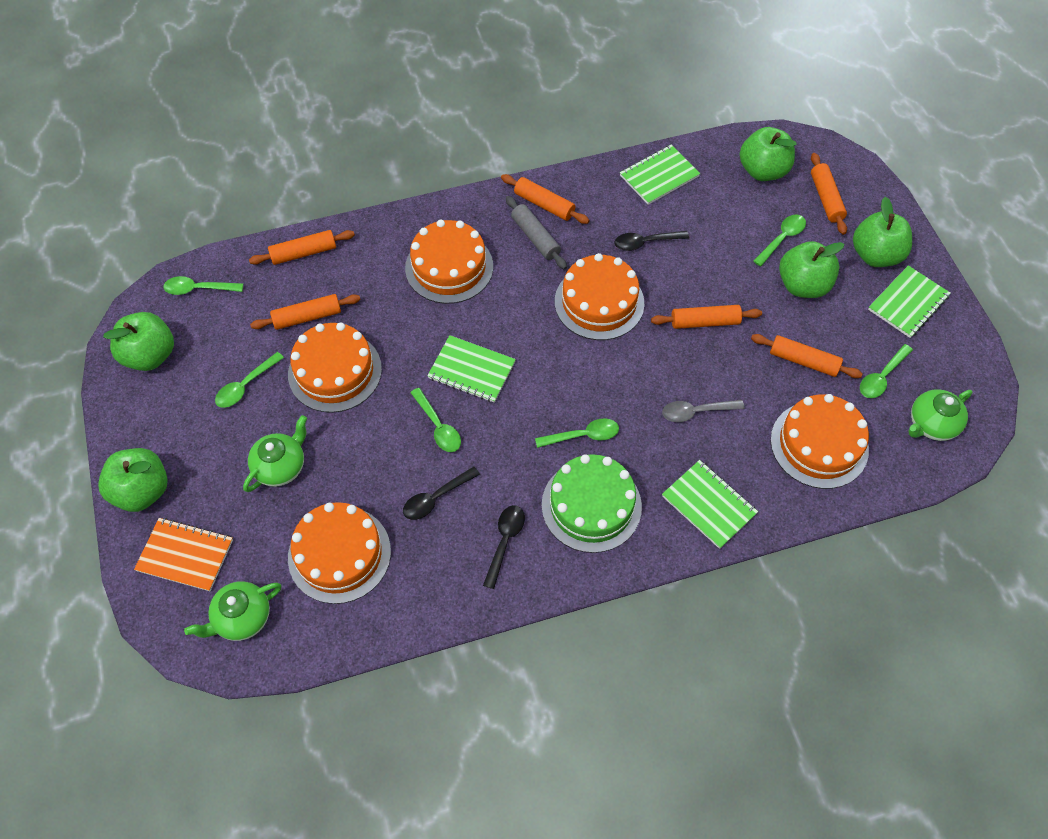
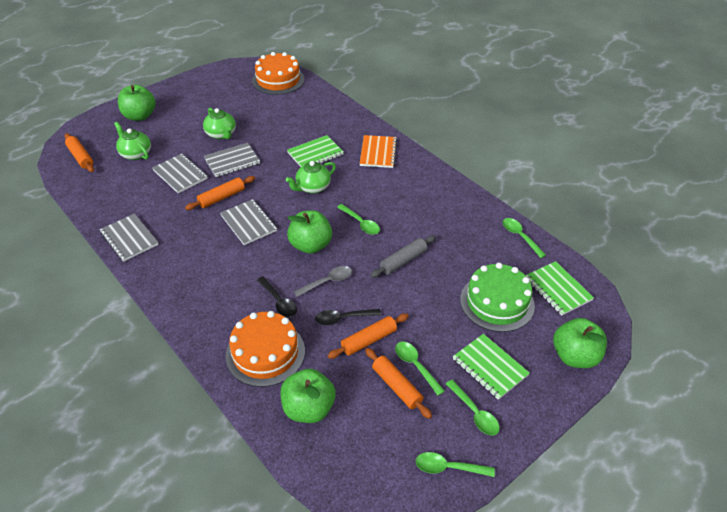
black spoon: 3 -> 2
green apple: 5 -> 4
green notebook: 4 -> 3
green spoon: 6 -> 5
grey notebook: 0 -> 4
orange cake: 5 -> 2
orange rolling pin: 6 -> 4

